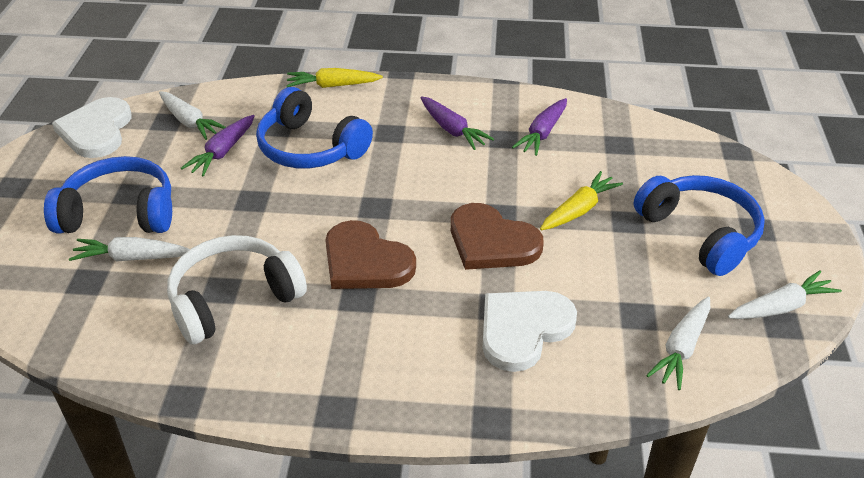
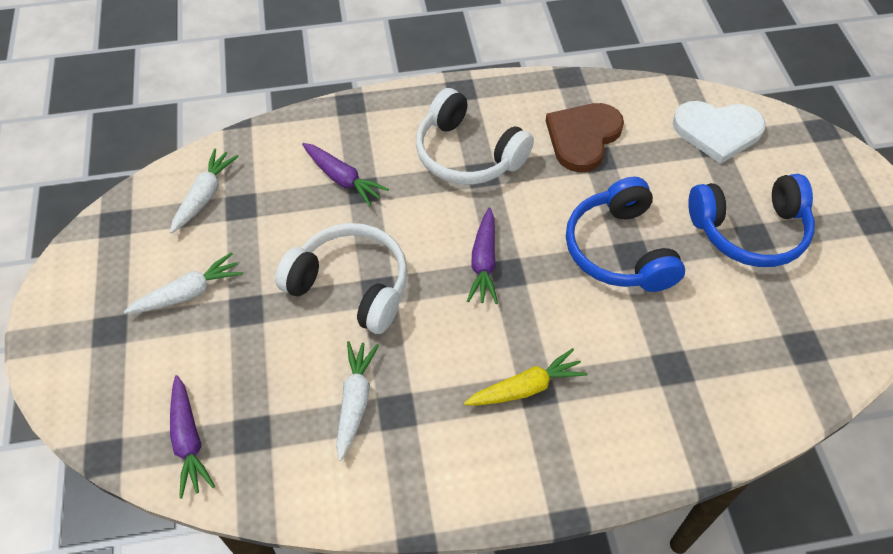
blue headphones: 3 -> 2
brown heart: 2 -> 1
white carrot: 4 -> 3
white headphones: 1 -> 2
white heart: 2 -> 1
yellow carrot: 2 -> 1

